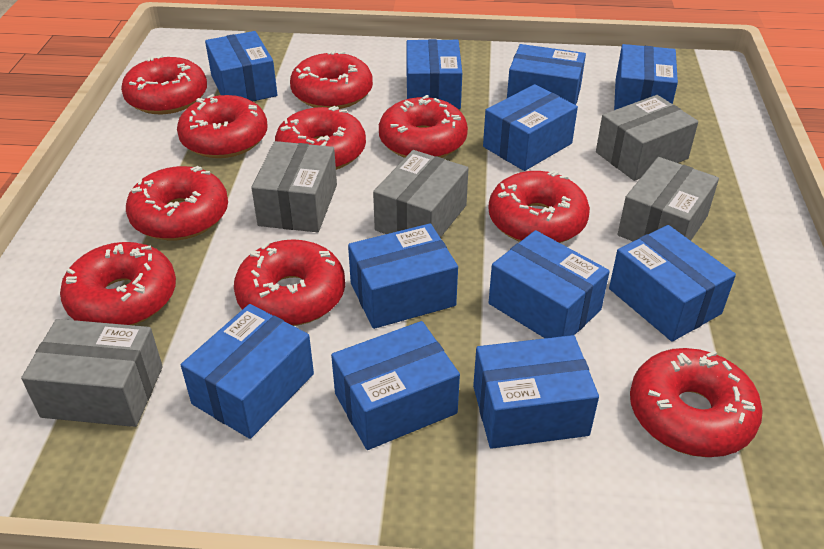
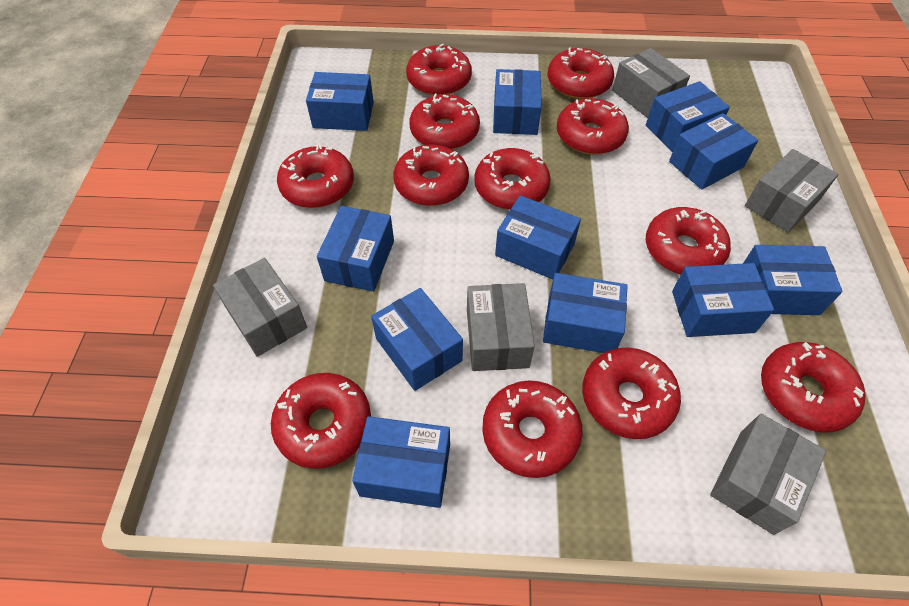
red donut: 10 -> 12

